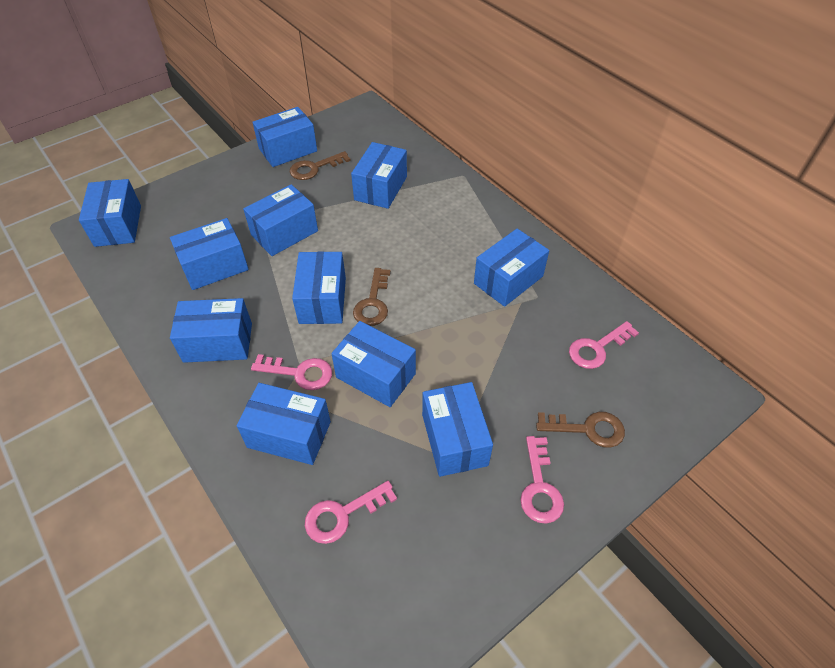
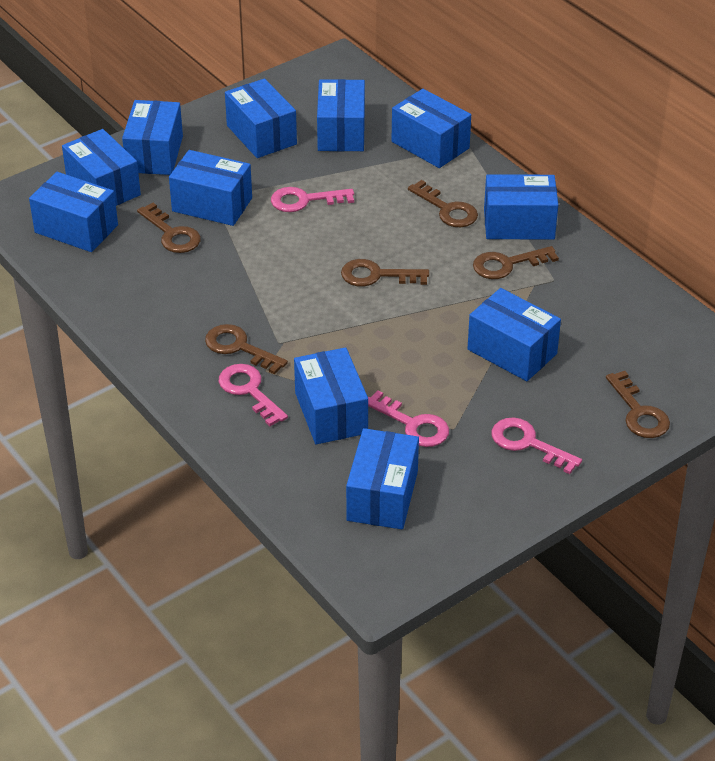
brown key: 3 -> 6

